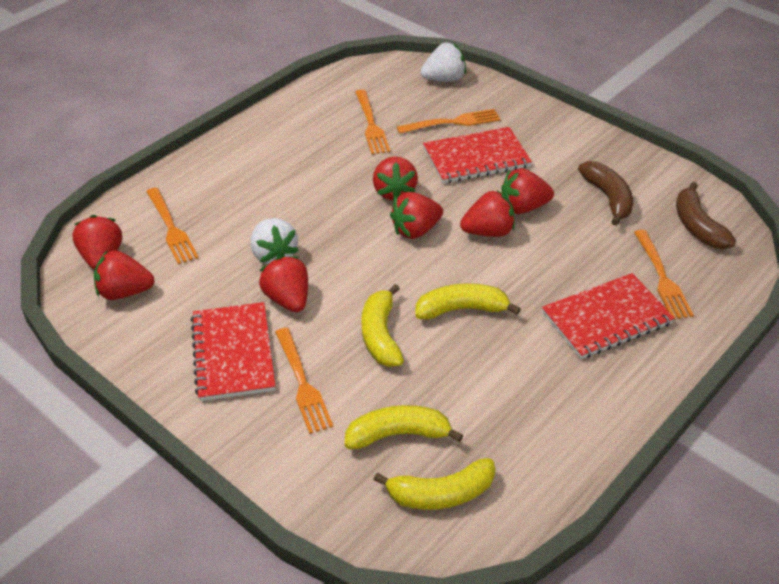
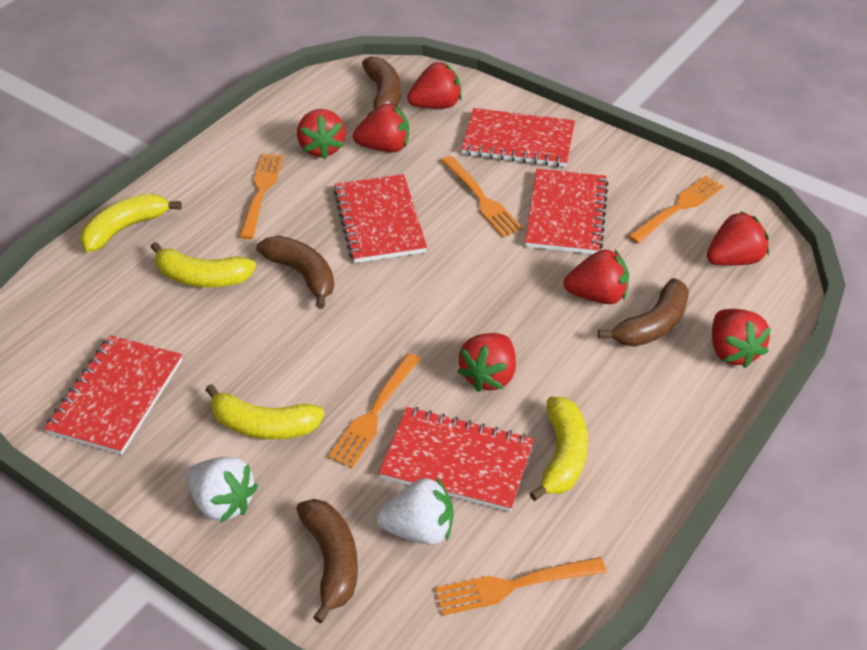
brown banana: 2 -> 4
red notebook: 3 -> 5

